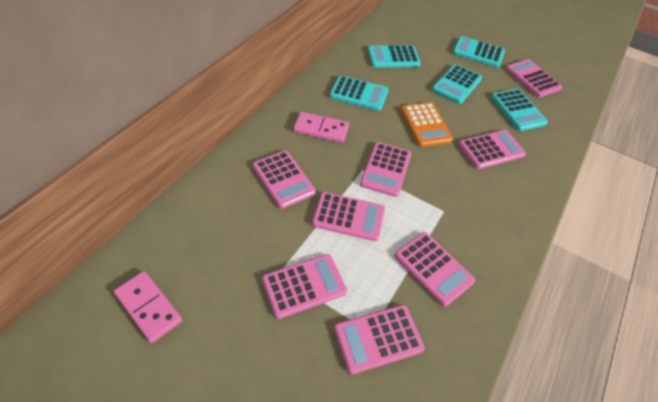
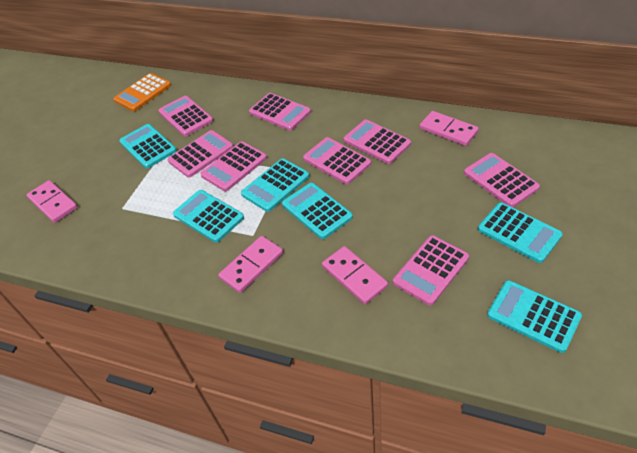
pink domino: 2 -> 4
turquoise calculator: 5 -> 6

